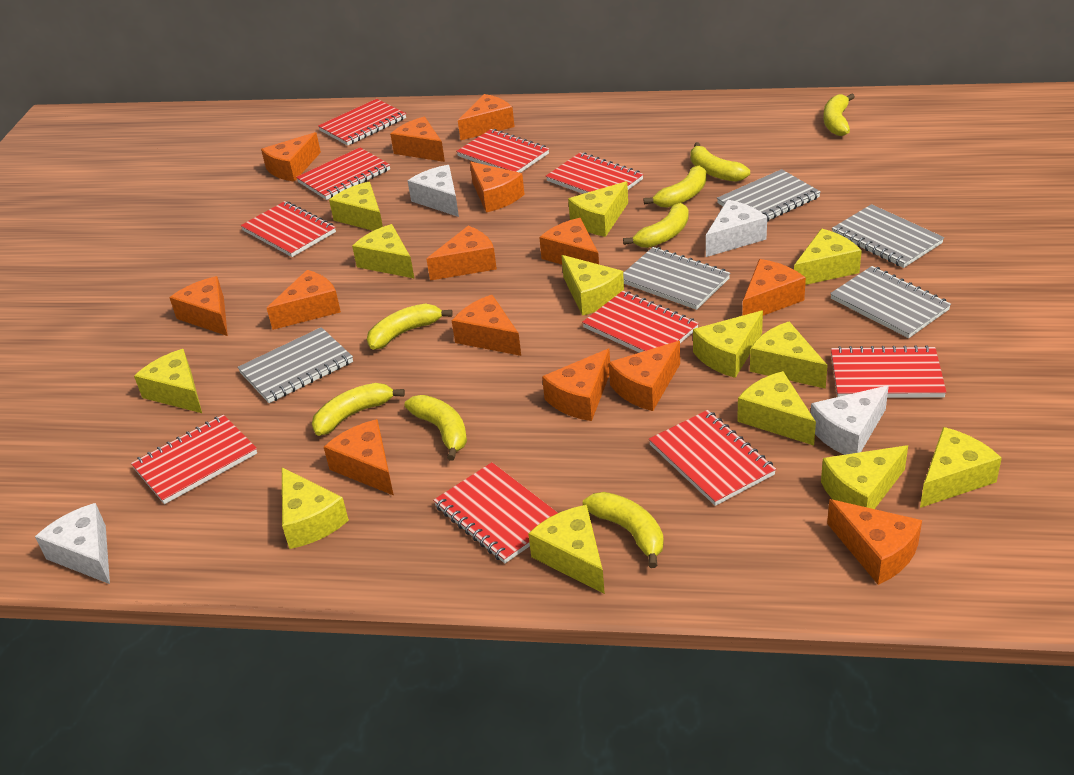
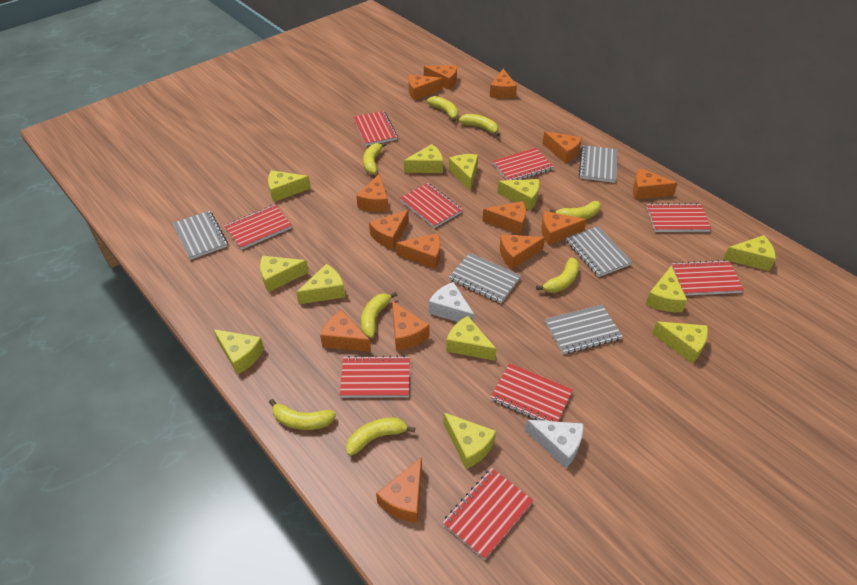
red notebook: 10 -> 9
white cheese: 4 -> 2
yellow cheese: 13 -> 12

